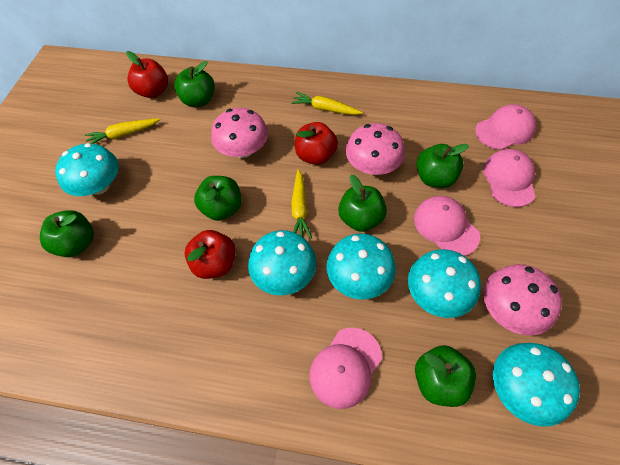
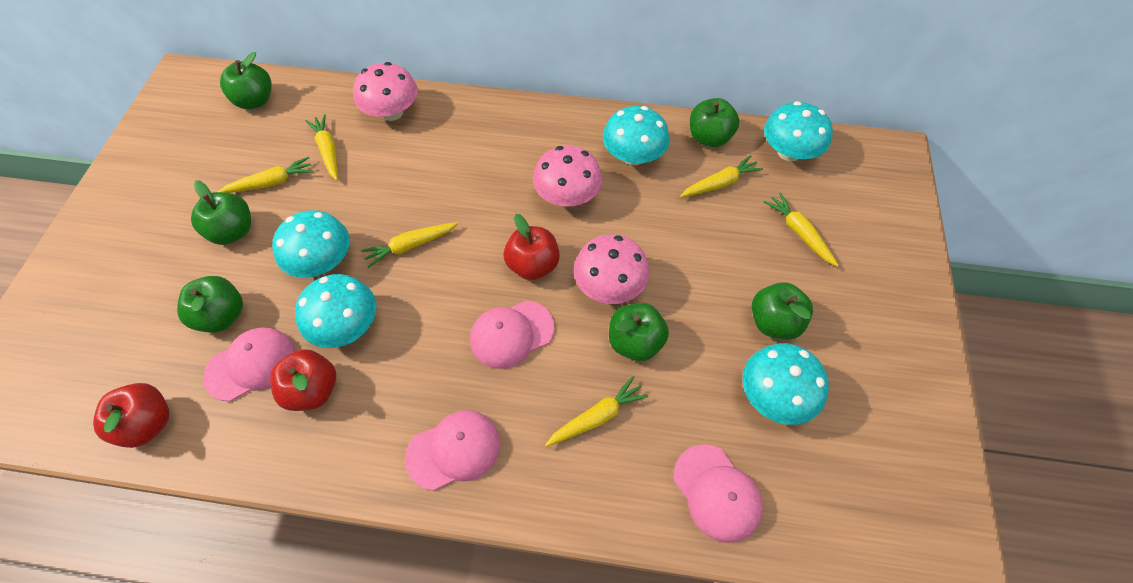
yellow carrot: 3 -> 6

